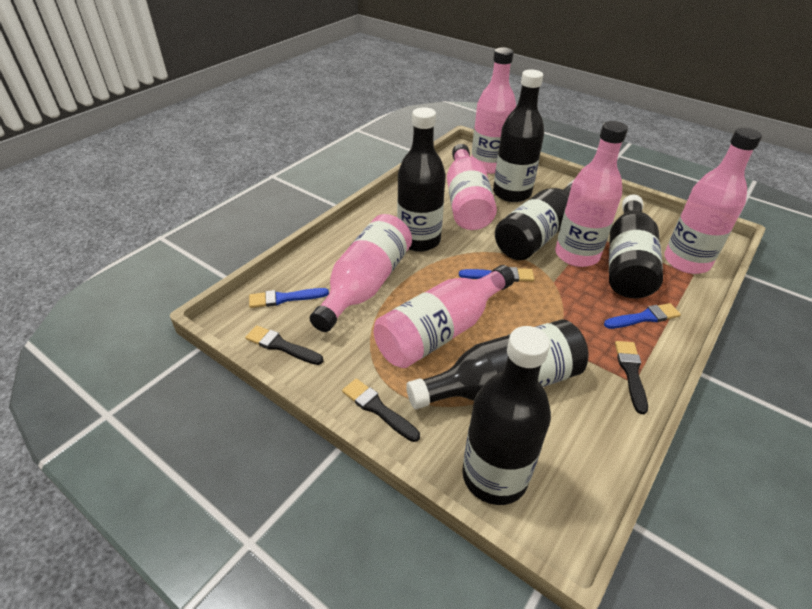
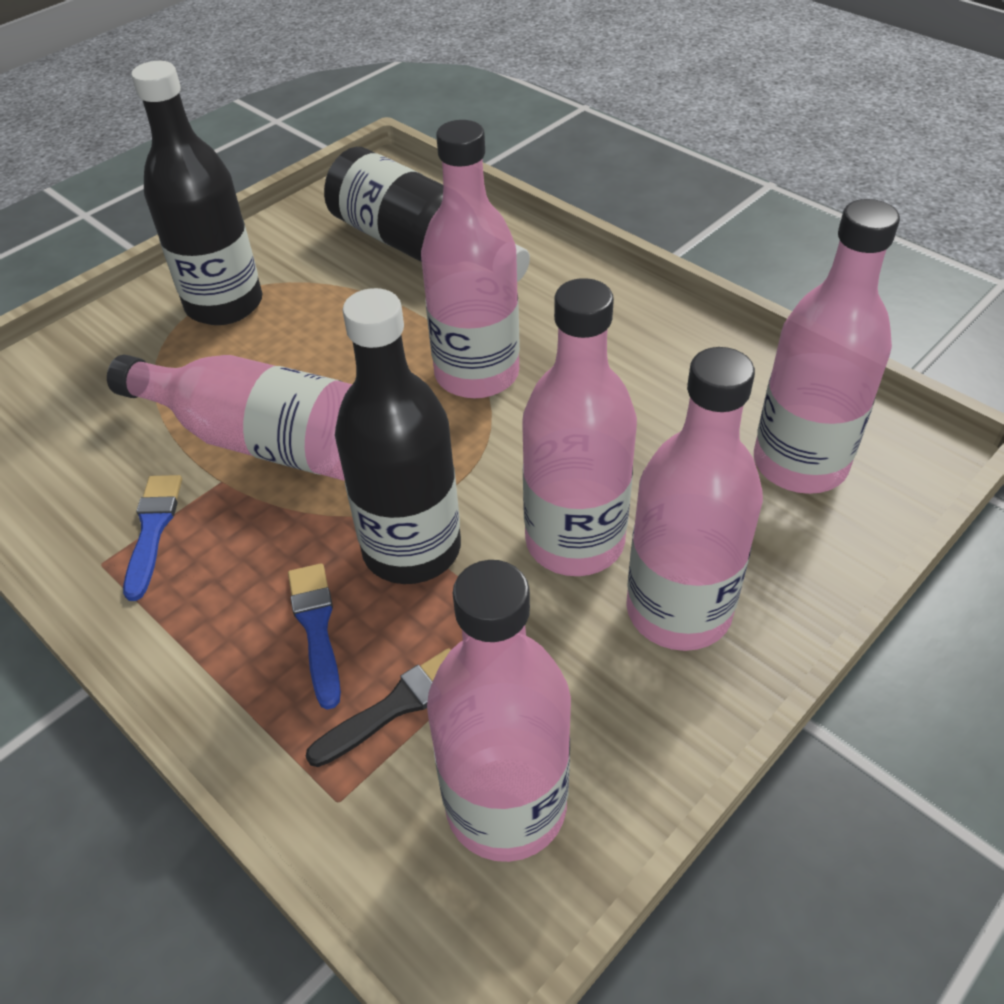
black bottle: 6 -> 3
black brush: 3 -> 1
blue brush: 3 -> 2

